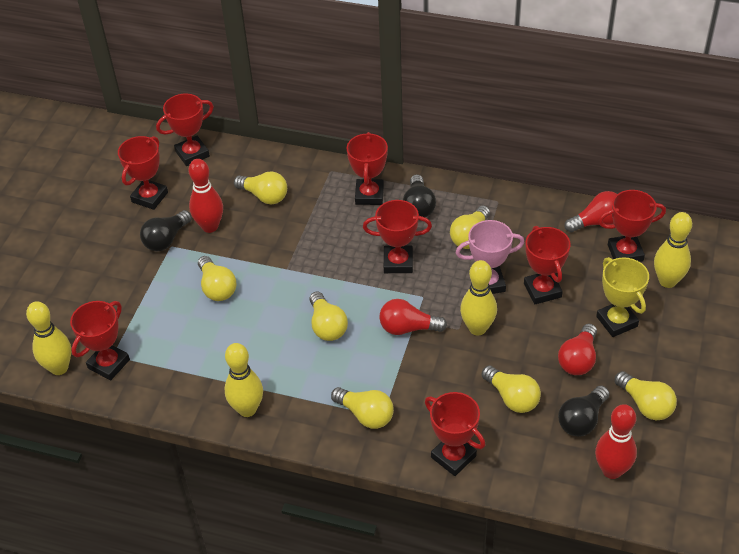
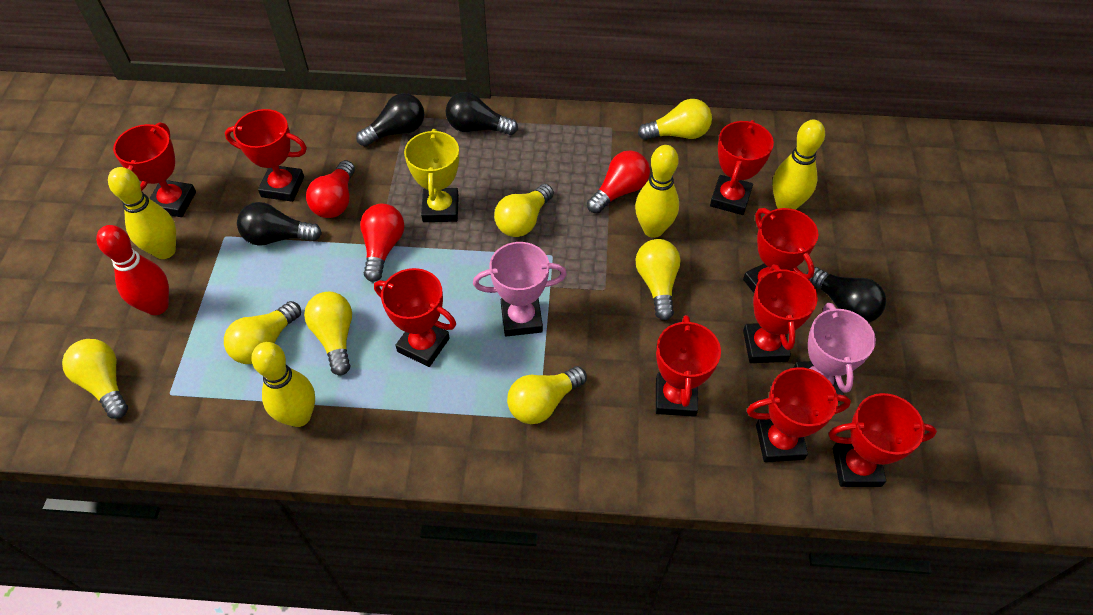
black light bulb: 3 -> 4
pink trophy: 1 -> 2
red bowling pin: 2 -> 1
red trophy: 8 -> 9

